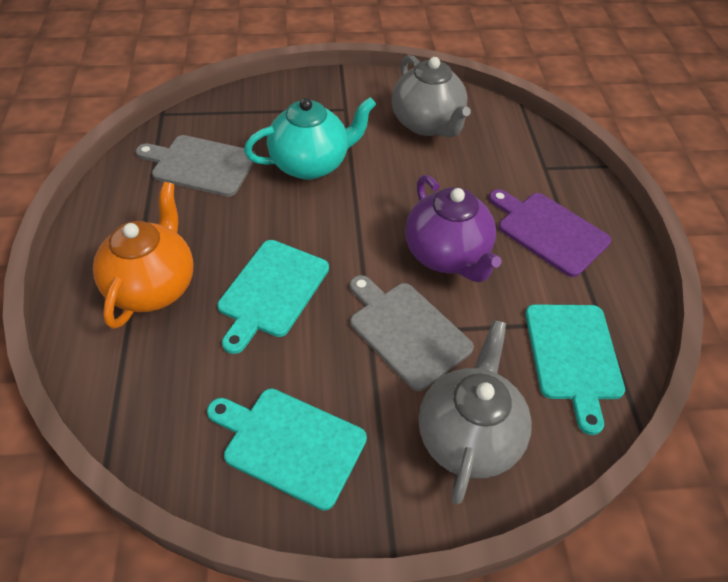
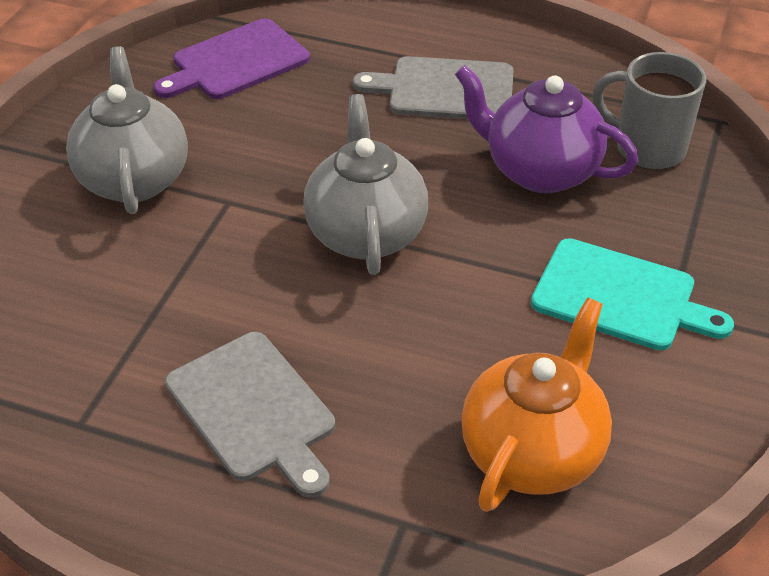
grey mug: 0 -> 1
turquoise cutting board: 3 -> 1
turquoise teapot: 1 -> 0

